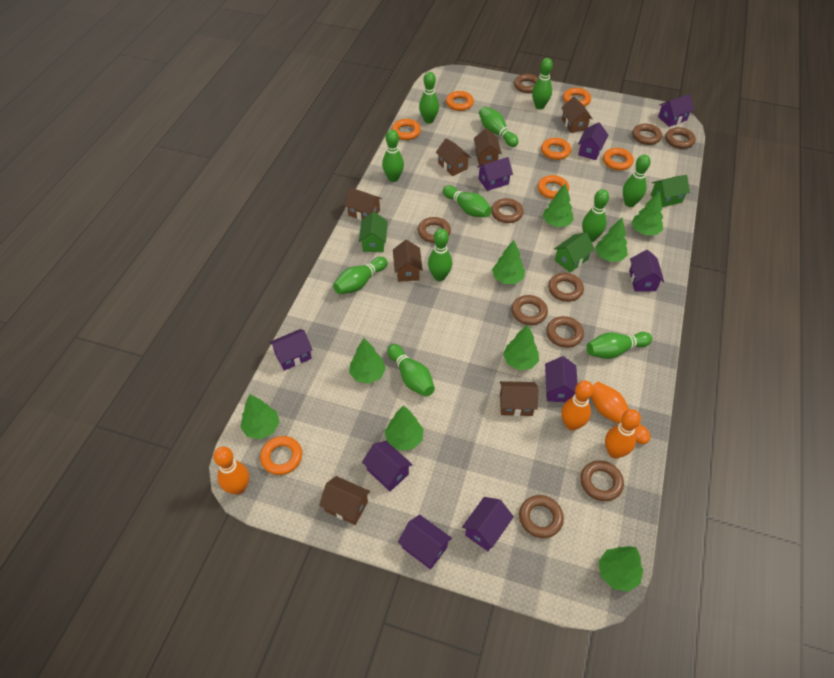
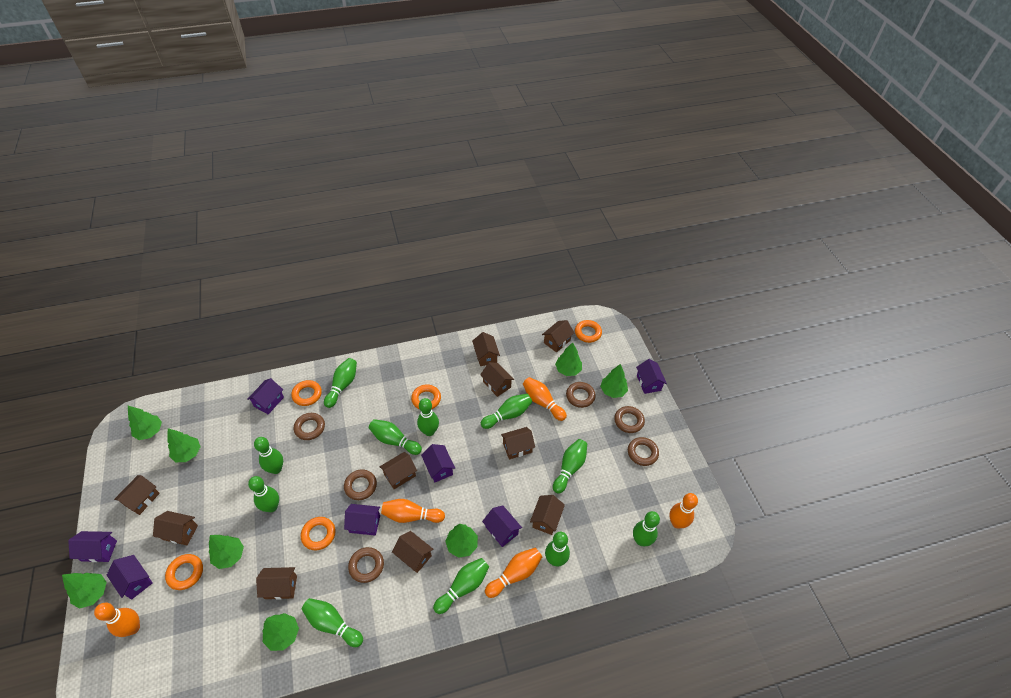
brown house: 7 -> 10
brown ring: 10 -> 6
green house: 3 -> 0
green tree: 9 -> 8
orange bowling pin: 4 -> 5
orange ring: 7 -> 5
purple house: 9 -> 7

